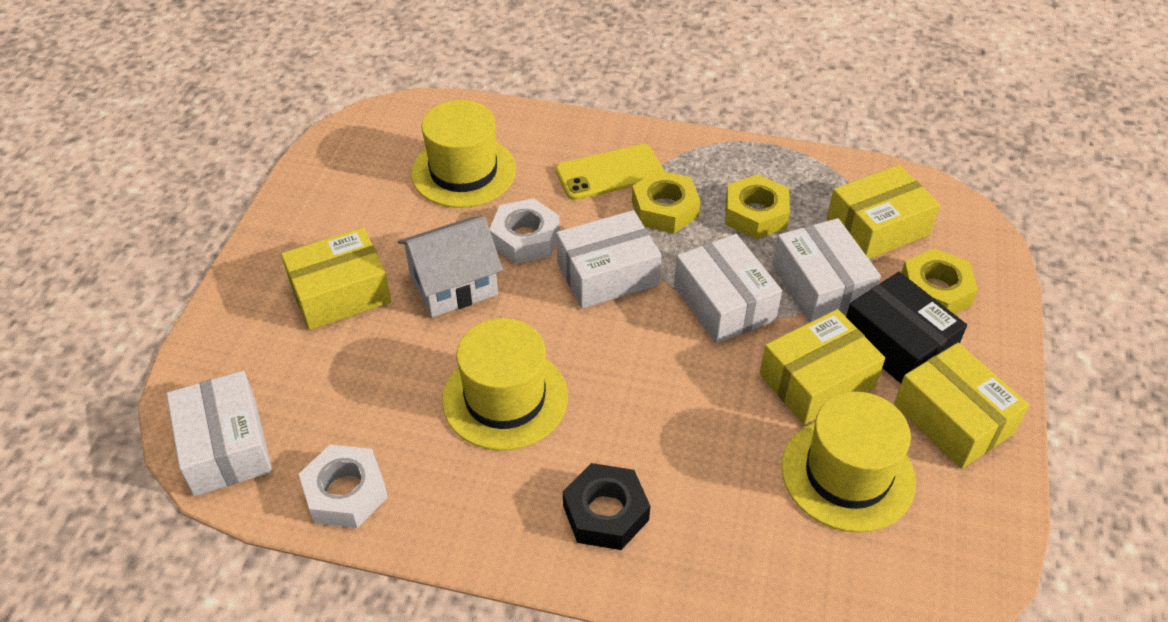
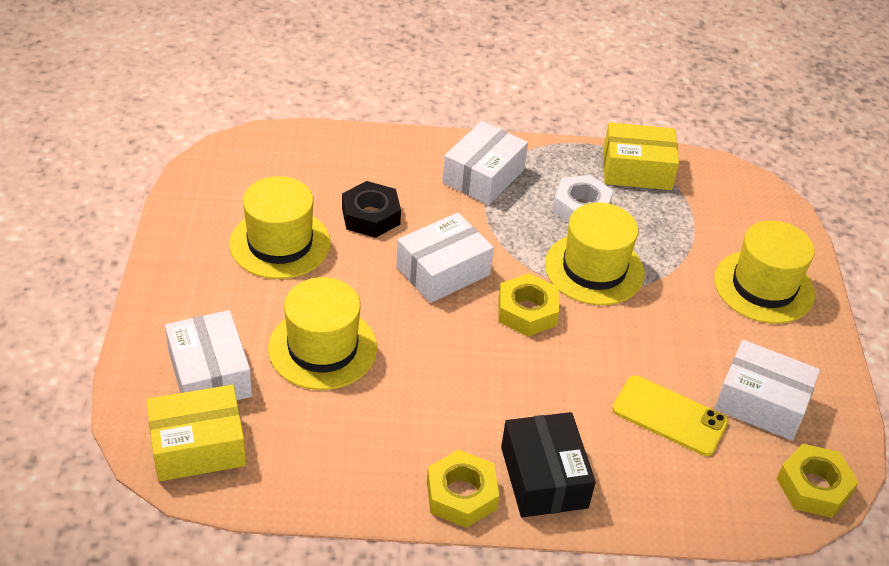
white house: 1 -> 0
white nut: 2 -> 1
yellow box: 4 -> 2
yellow hat: 3 -> 4

